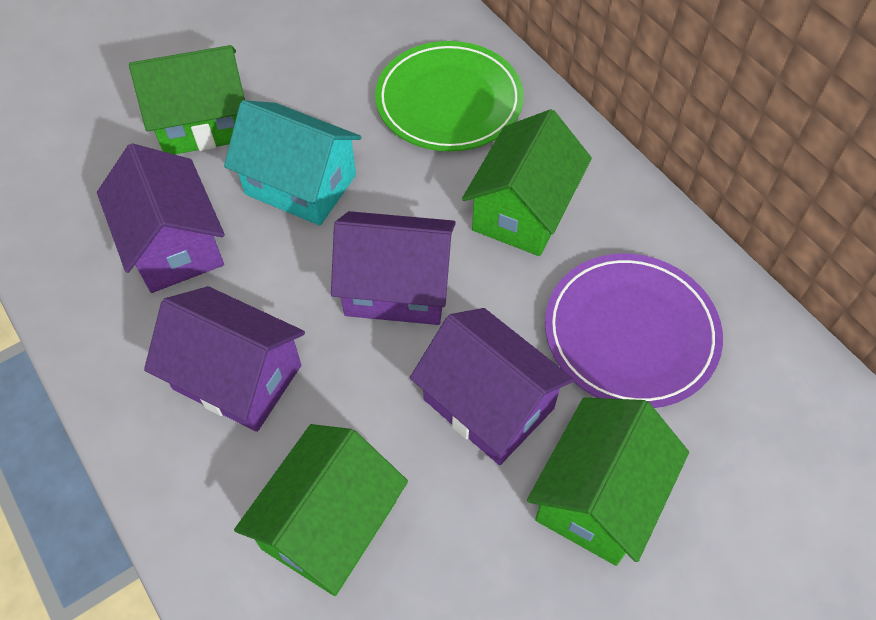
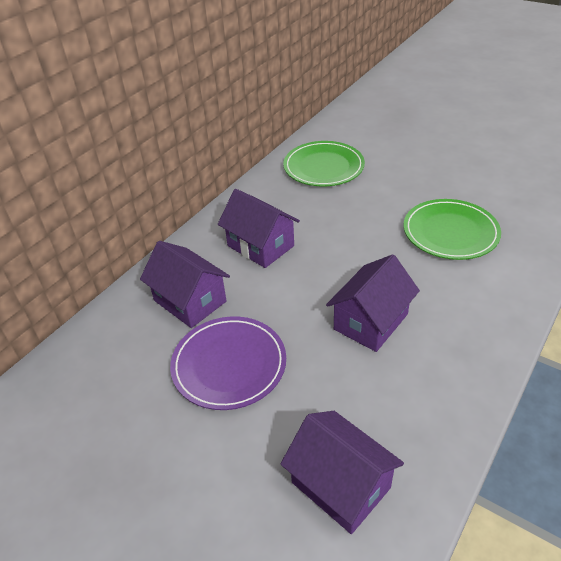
green house: 4 -> 0
green plate: 1 -> 2
turquoise house: 1 -> 0

